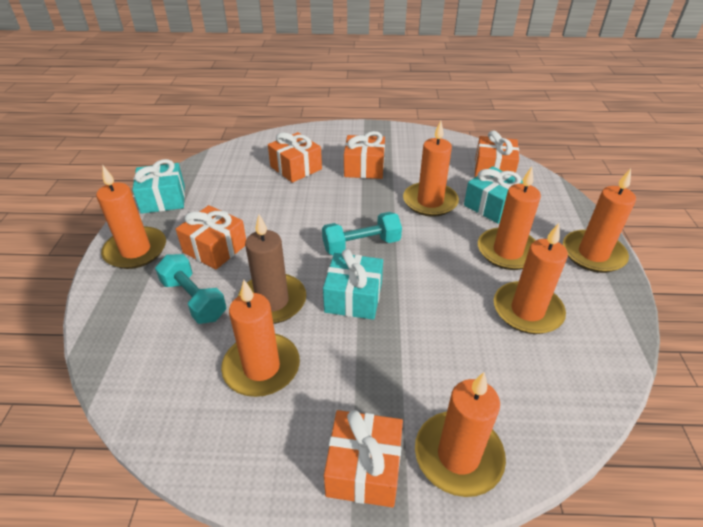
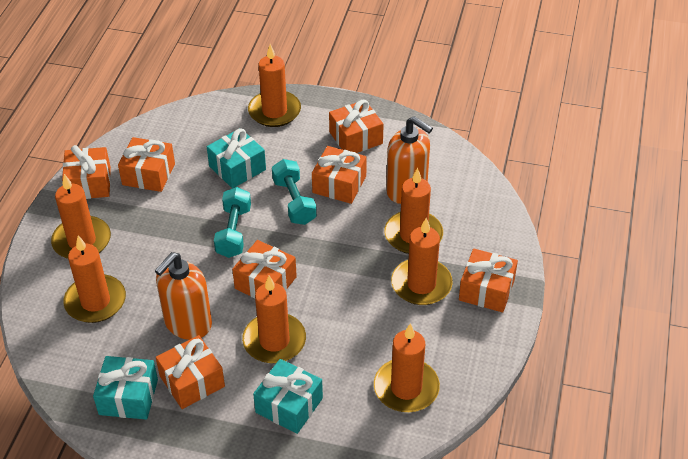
brown candle: 1 -> 0
orange gift: 5 -> 7
orange soap dispenser: 0 -> 2

